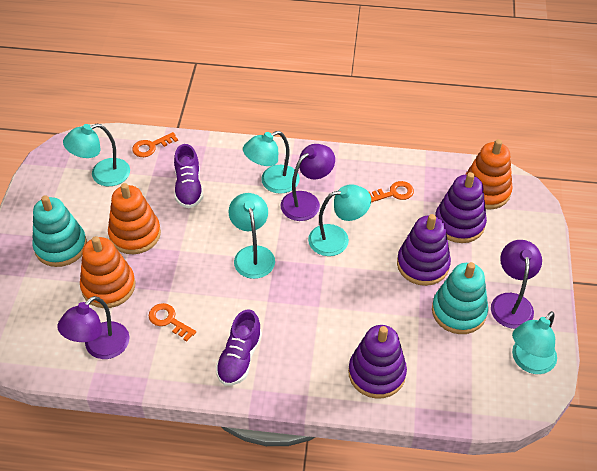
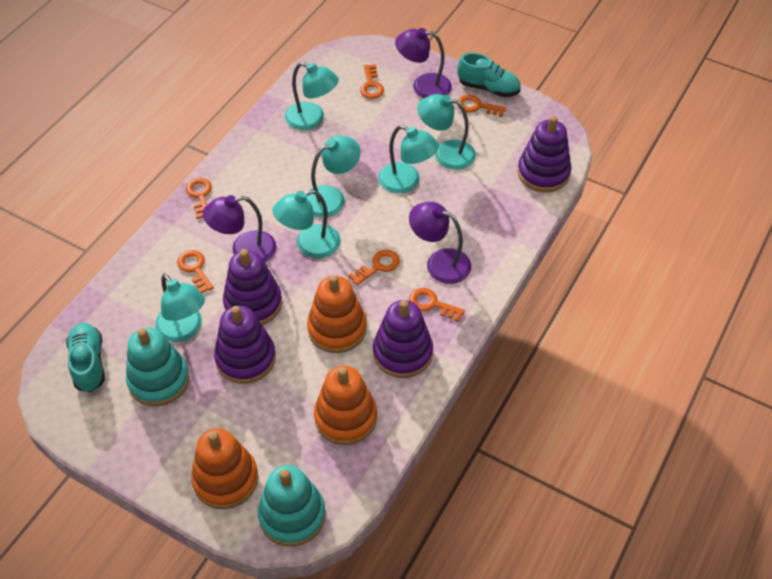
orange key: 3 -> 6
purple shoe: 2 -> 0
purple stacking toy: 3 -> 4
turquoise lamp: 5 -> 6
turquoise shoe: 0 -> 2

